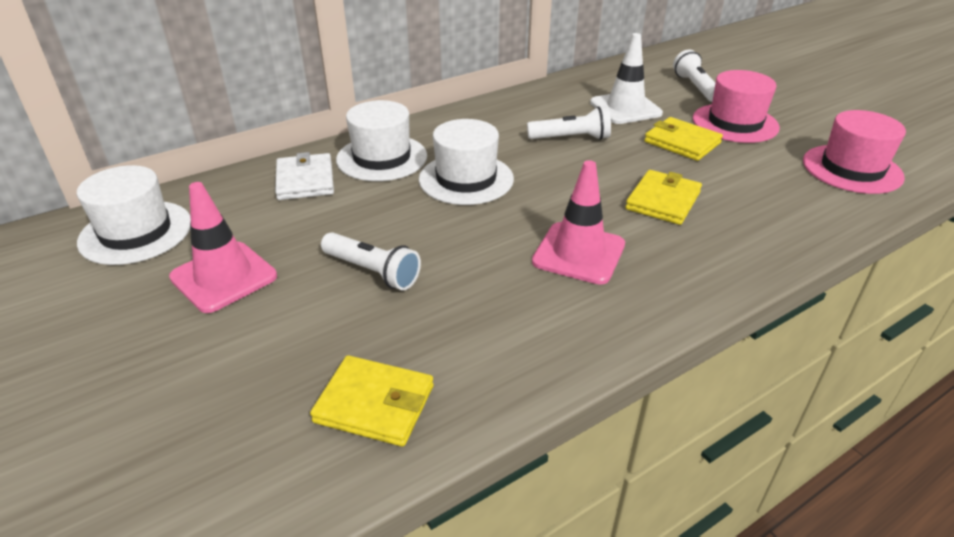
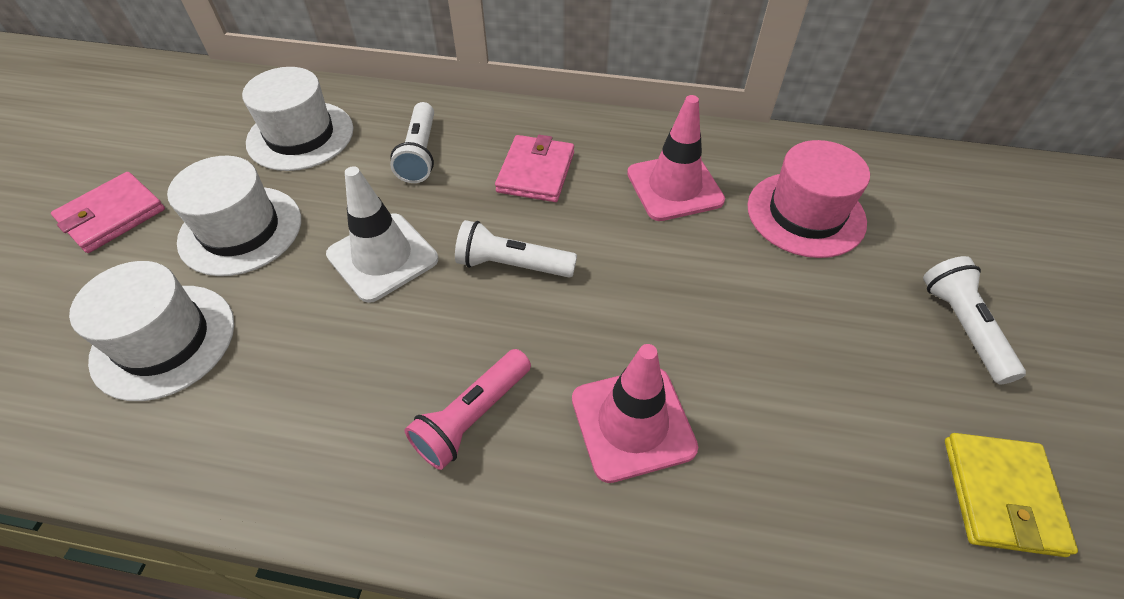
pink flashlight: 0 -> 1
pink hat: 2 -> 1
pink wallet: 0 -> 2
white wallet: 1 -> 0
yellow wallet: 3 -> 1

